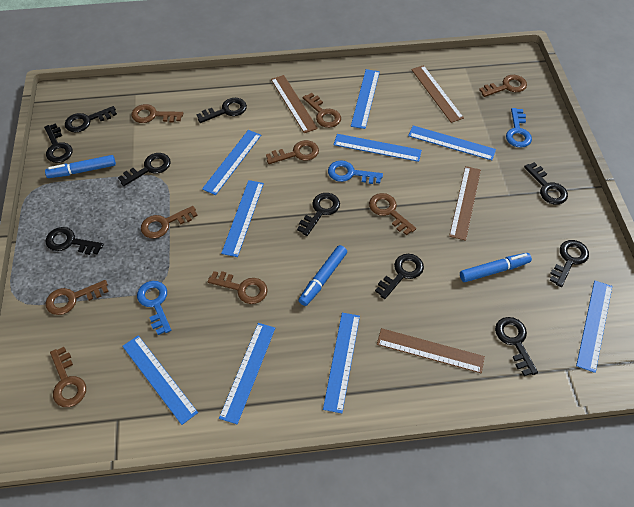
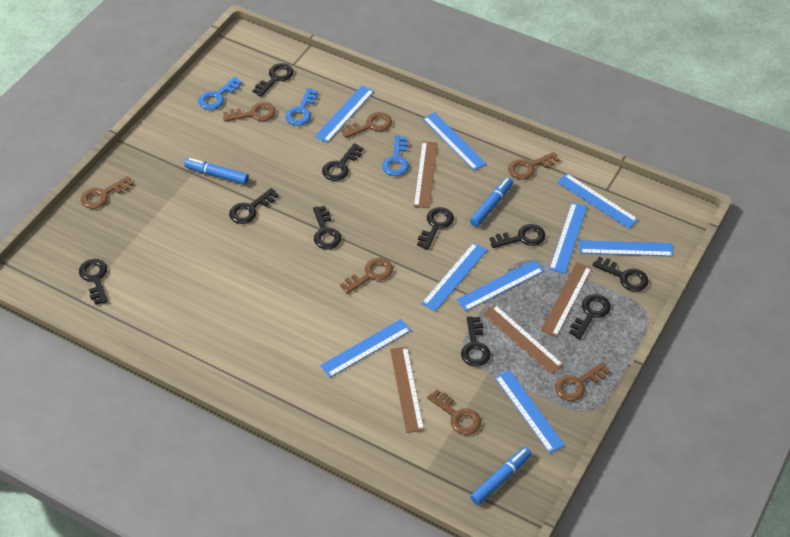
brown key: 9 -> 7

